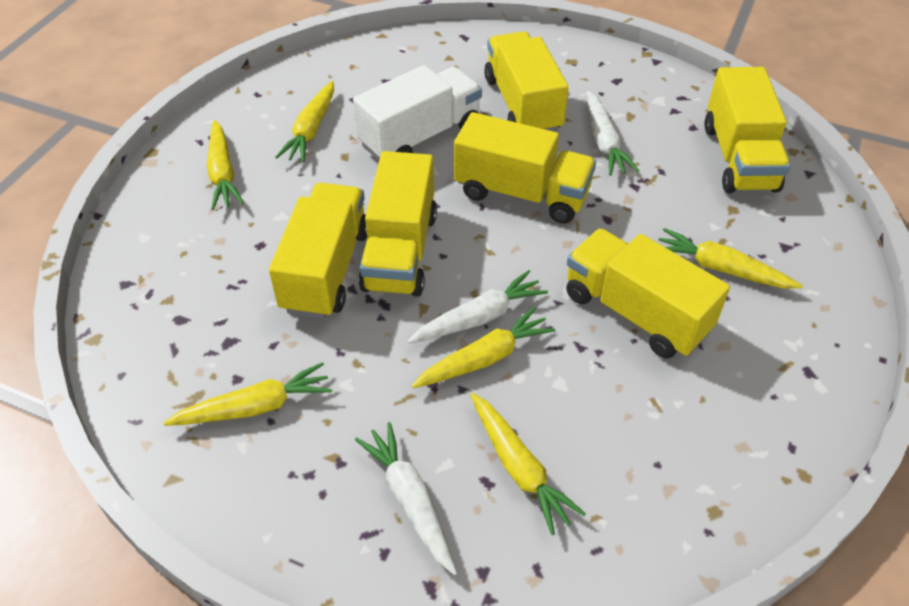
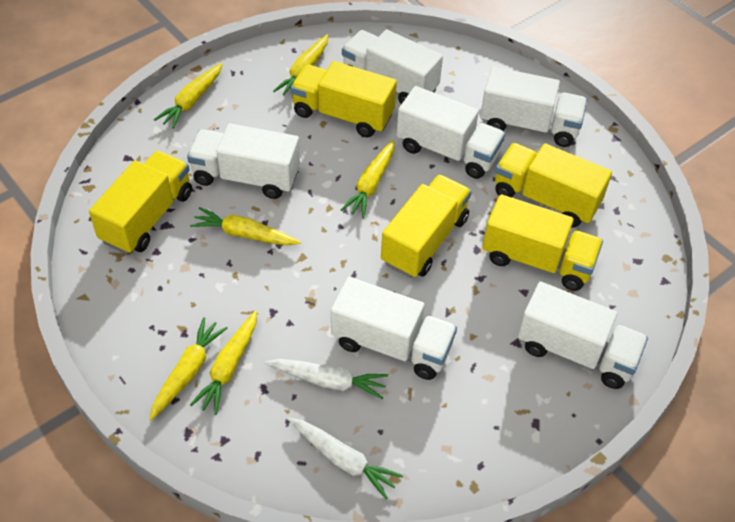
white carrot: 3 -> 2
white truck: 1 -> 6
yellow truck: 6 -> 5

